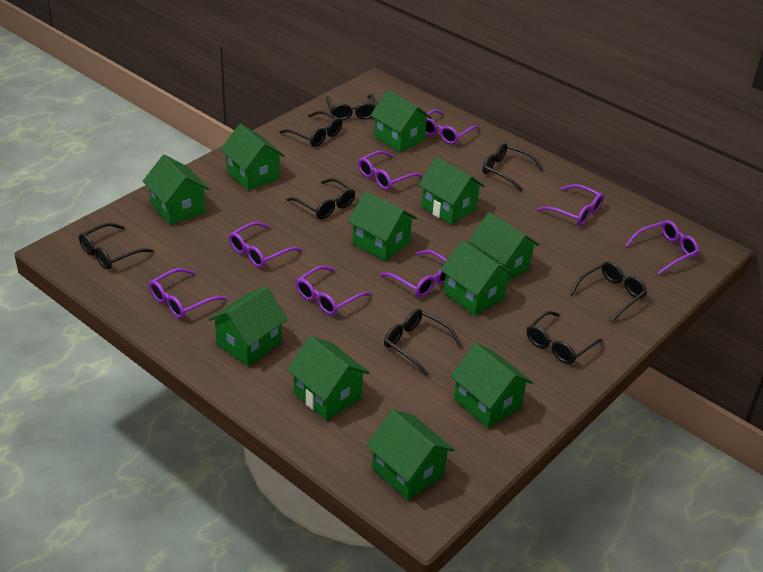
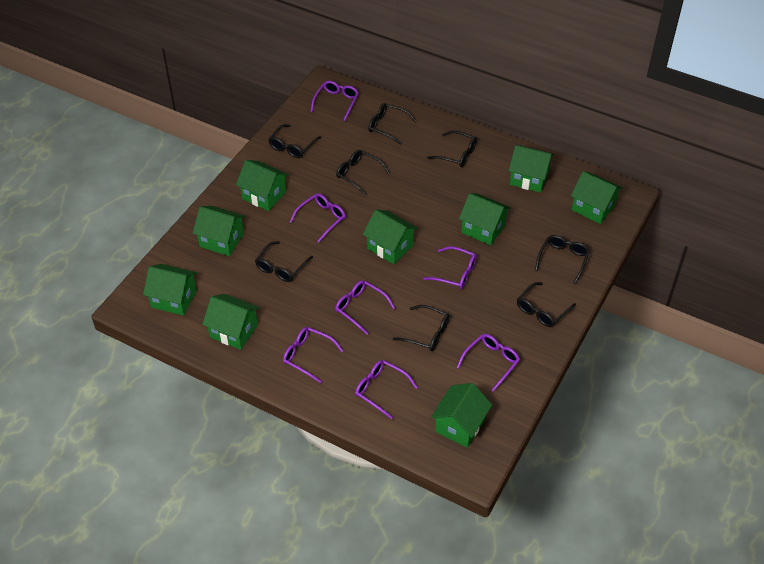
green house: 11 -> 9
purple glasses: 8 -> 7

